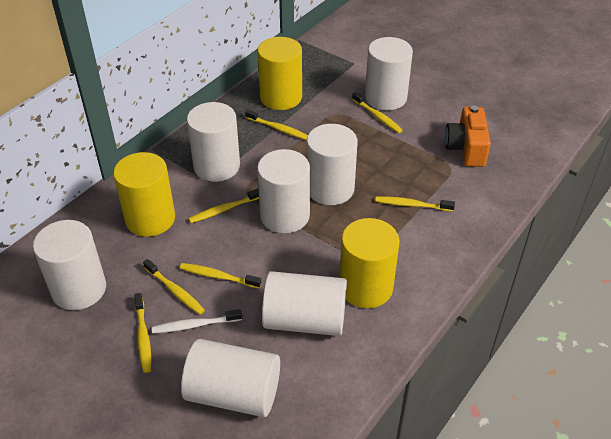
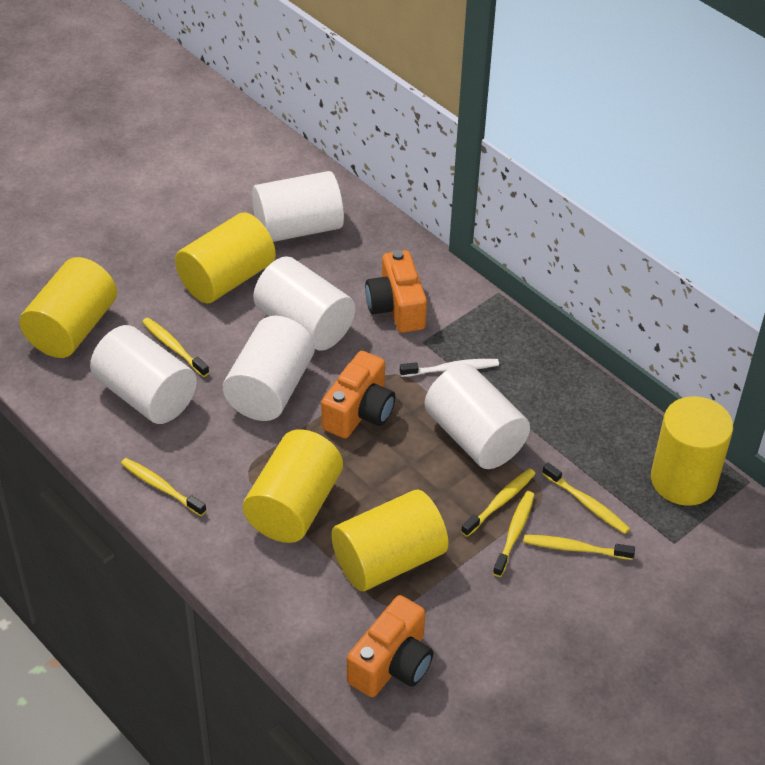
orange camera: 1 -> 3
white cylinder: 7 -> 5
yellow cylinder: 3 -> 5
yellow toothbrush: 7 -> 6

